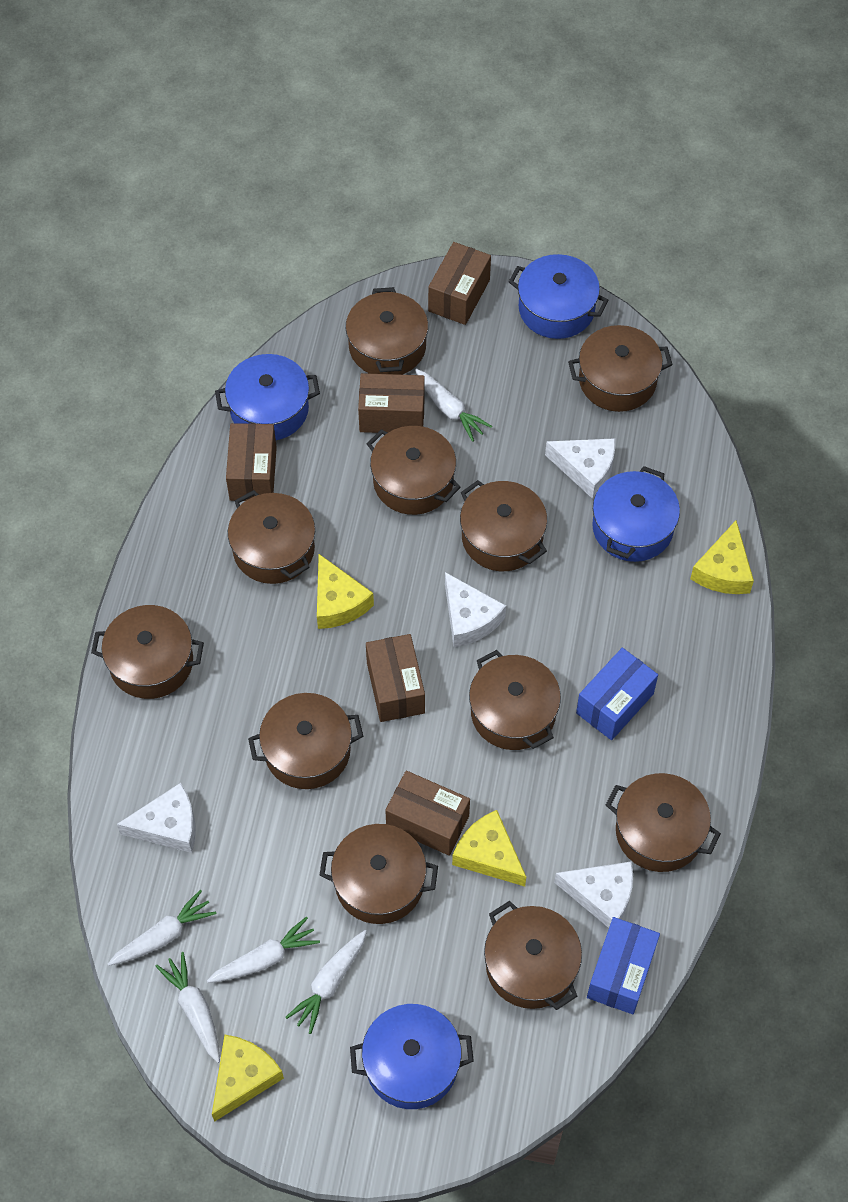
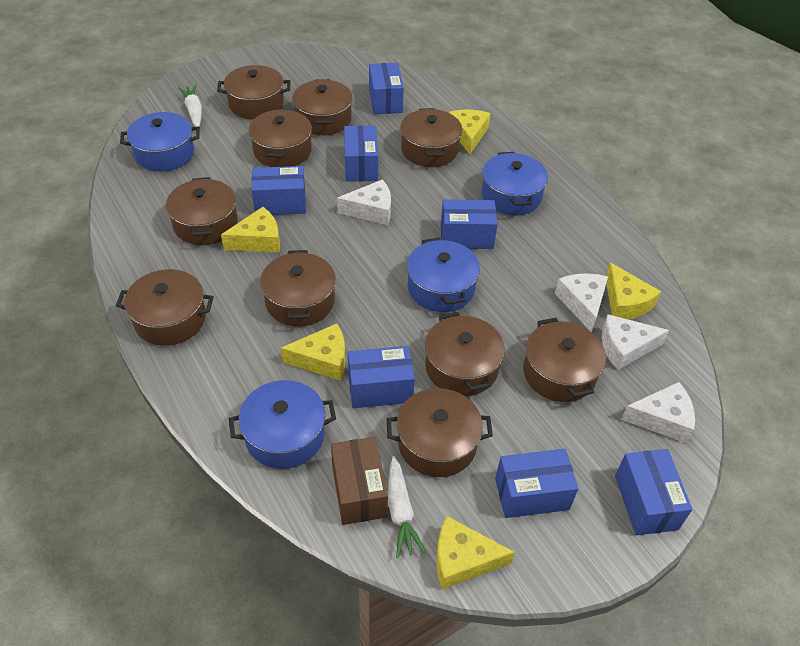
blue box: 2 -> 7
brown box: 5 -> 1
brown pot: 11 -> 10
white carrot: 5 -> 2
yellow cheese: 4 -> 5

